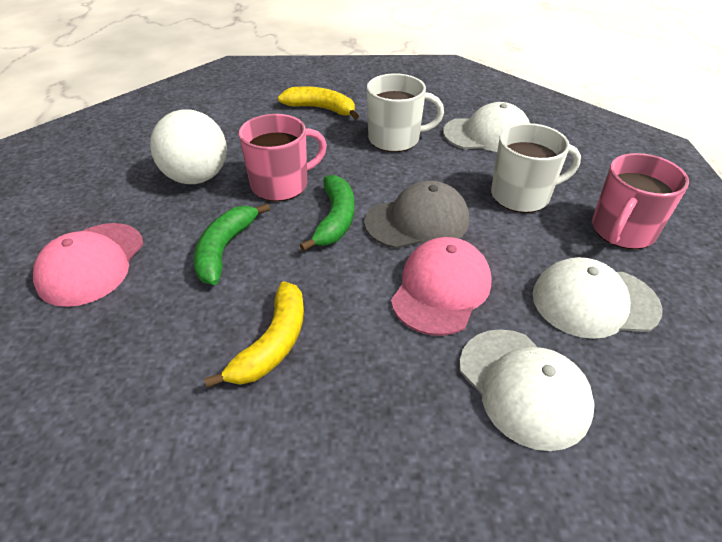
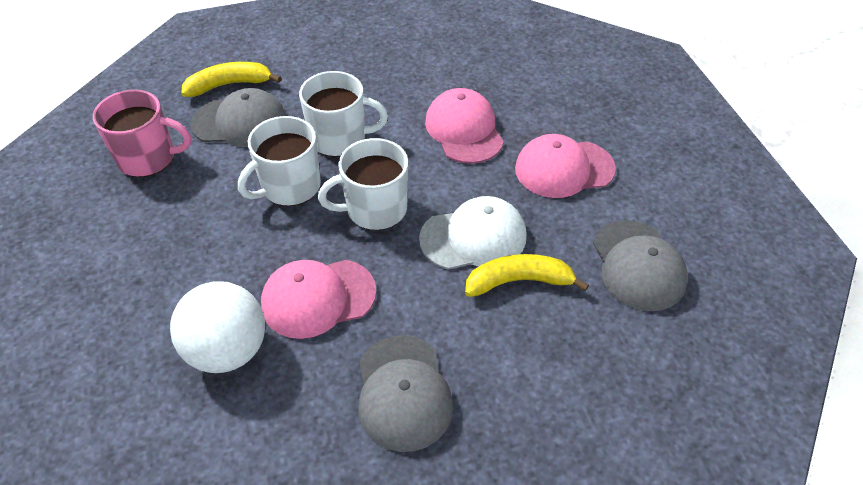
green banana: 2 -> 0
grey cap: 1 -> 3
pink cap: 2 -> 3
pink mug: 2 -> 1
white cap: 3 -> 1
white mug: 2 -> 3

